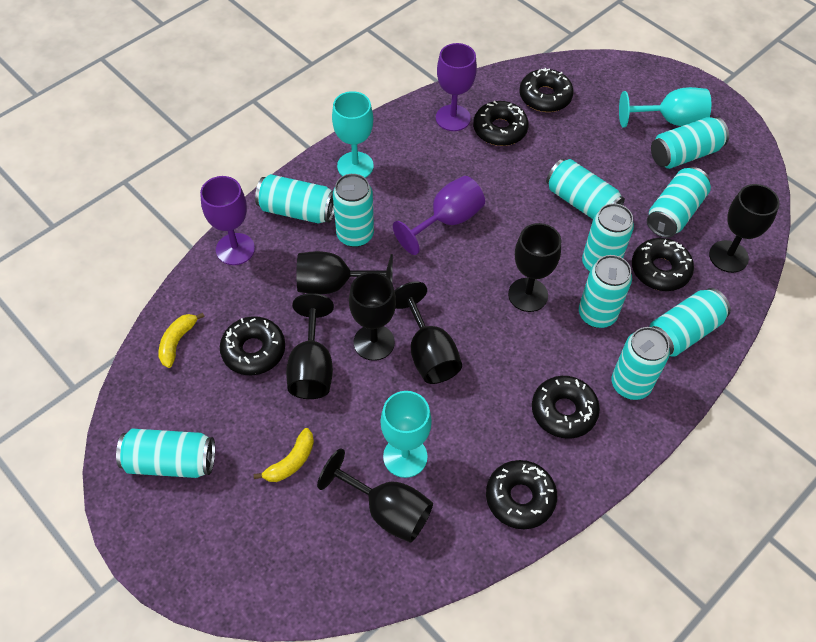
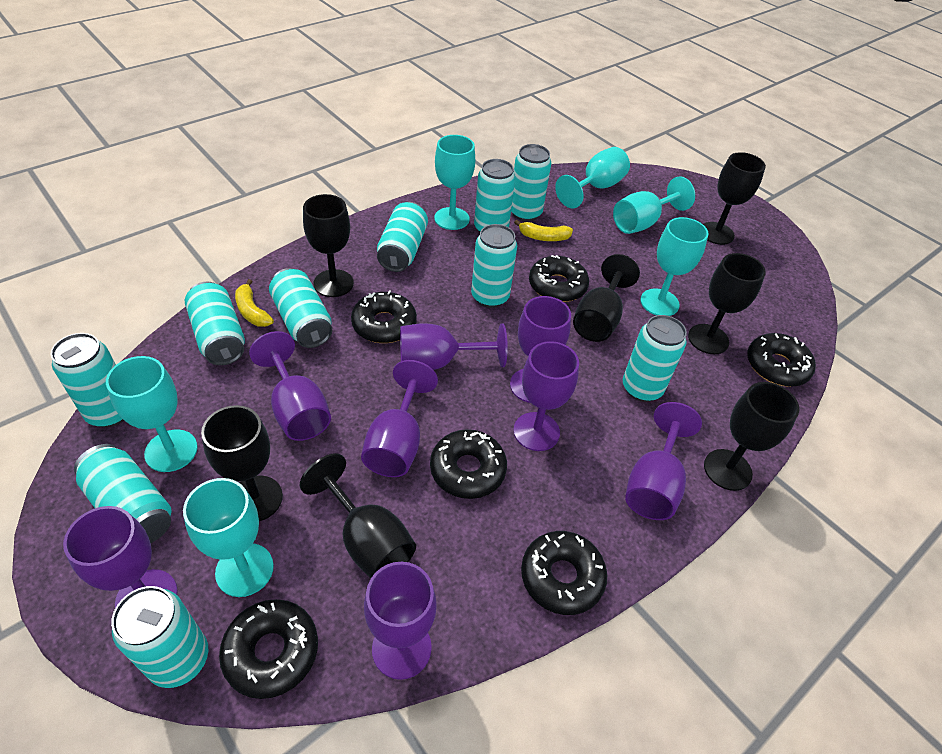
purple goblet: 3 -> 8
turquoise goblet: 3 -> 6

